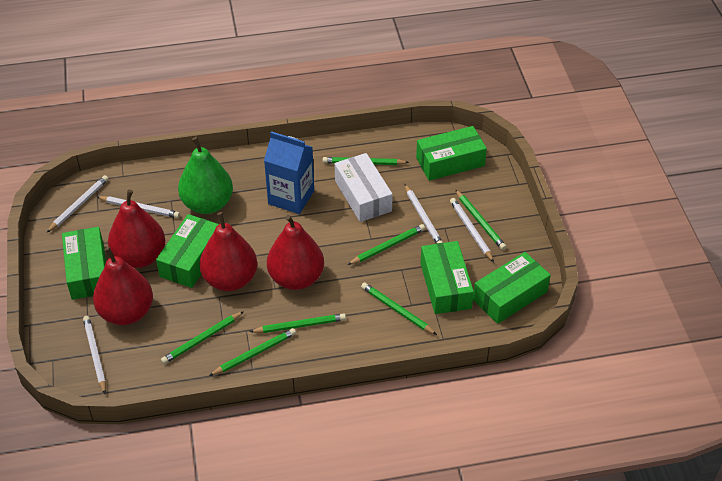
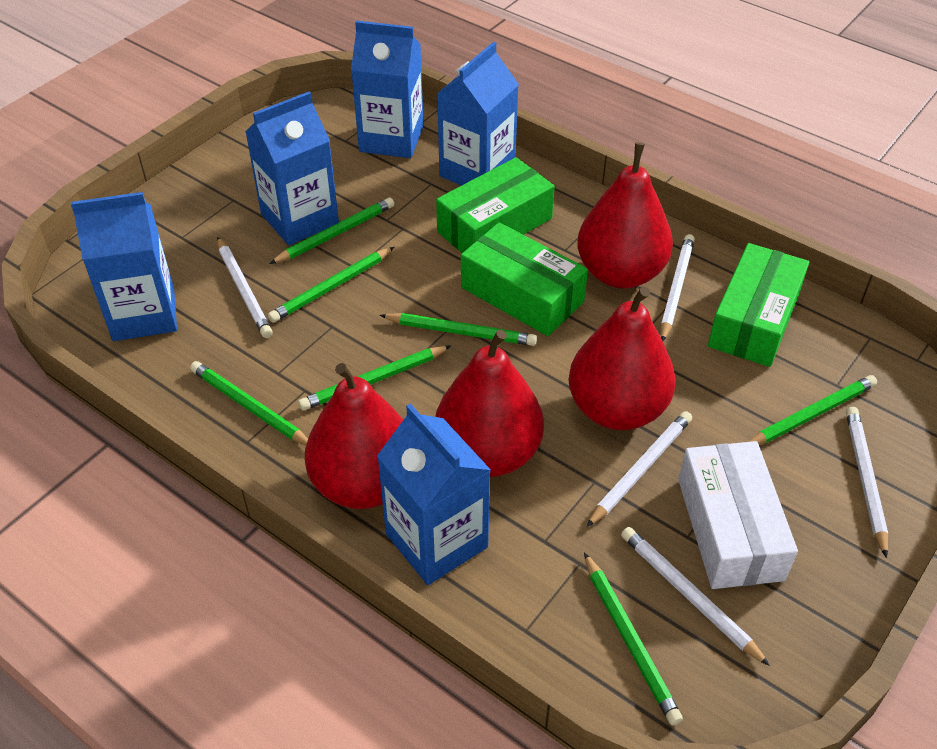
blue carton: 1 -> 5
green box: 5 -> 3
green pear: 1 -> 0

